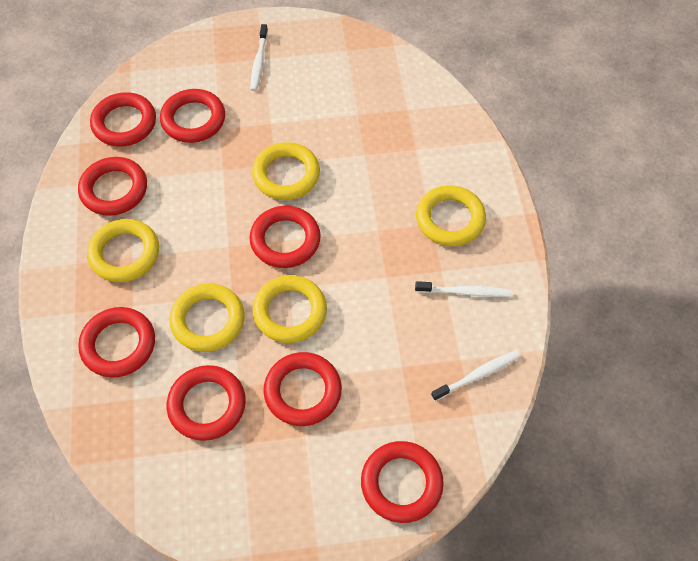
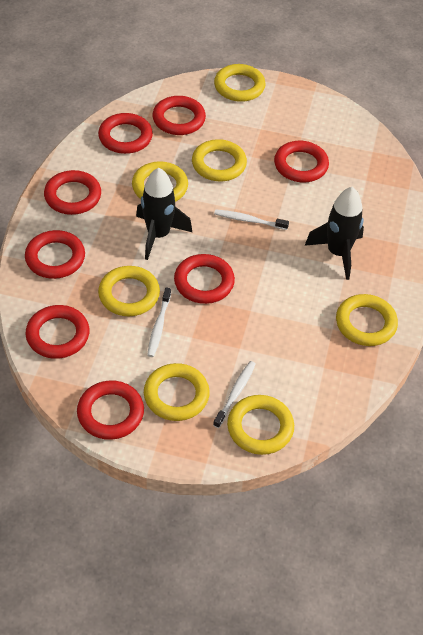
black rocket: 0 -> 2
yellow ring: 5 -> 7

